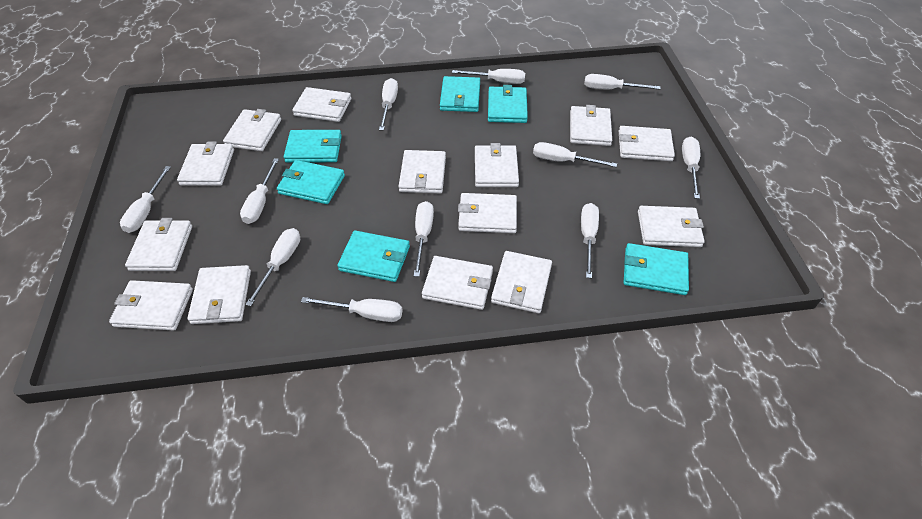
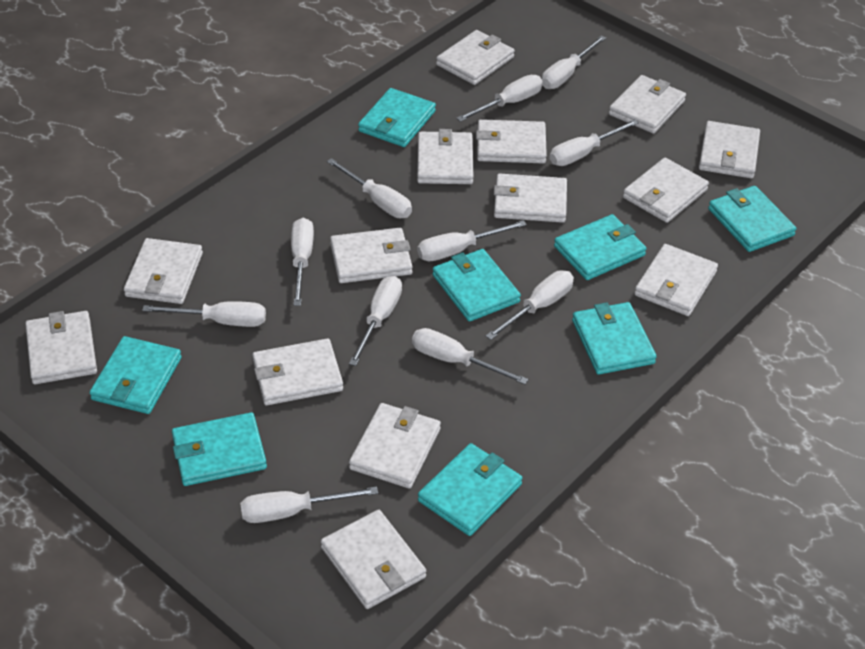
turquoise wallet: 6 -> 8

